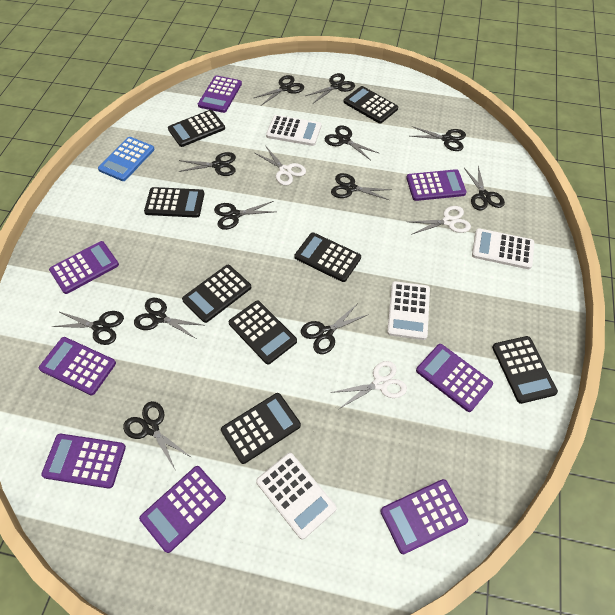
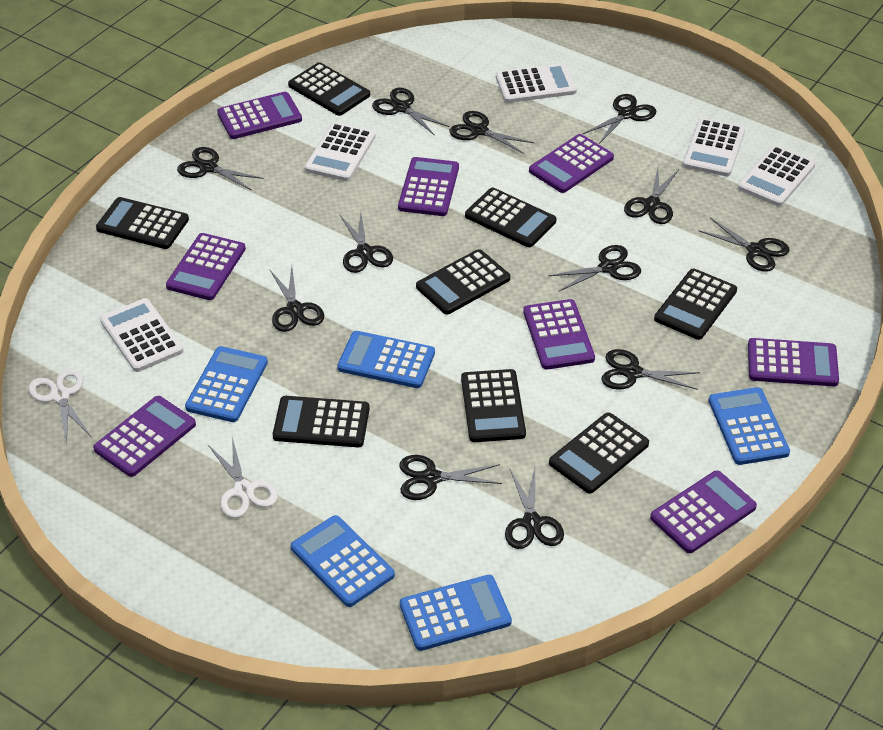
blue calculator: 1 -> 5
white calculator: 4 -> 5
white scissors: 3 -> 2

